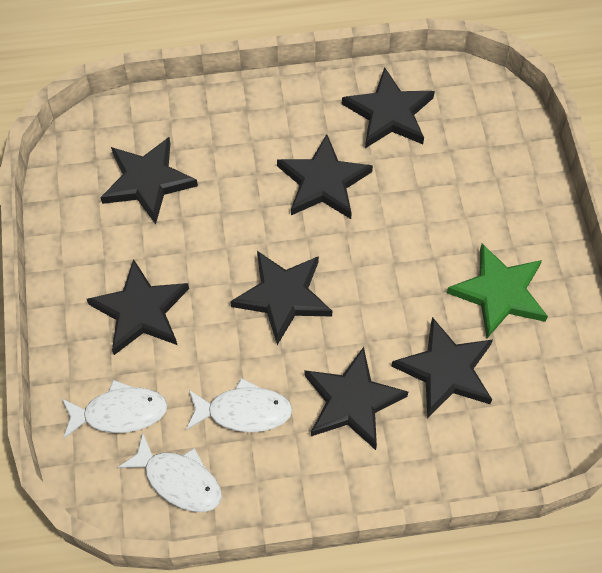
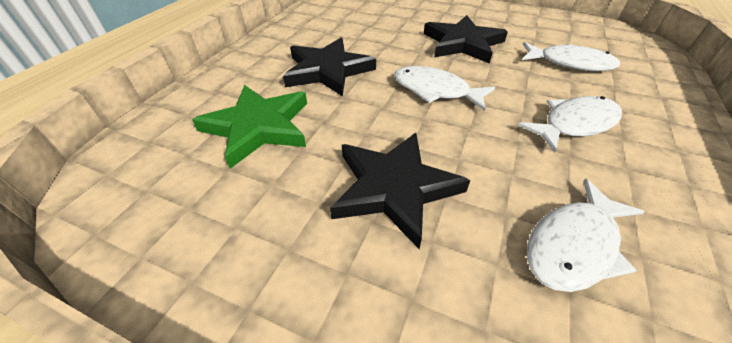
black star: 7 -> 3
white fish: 3 -> 4

